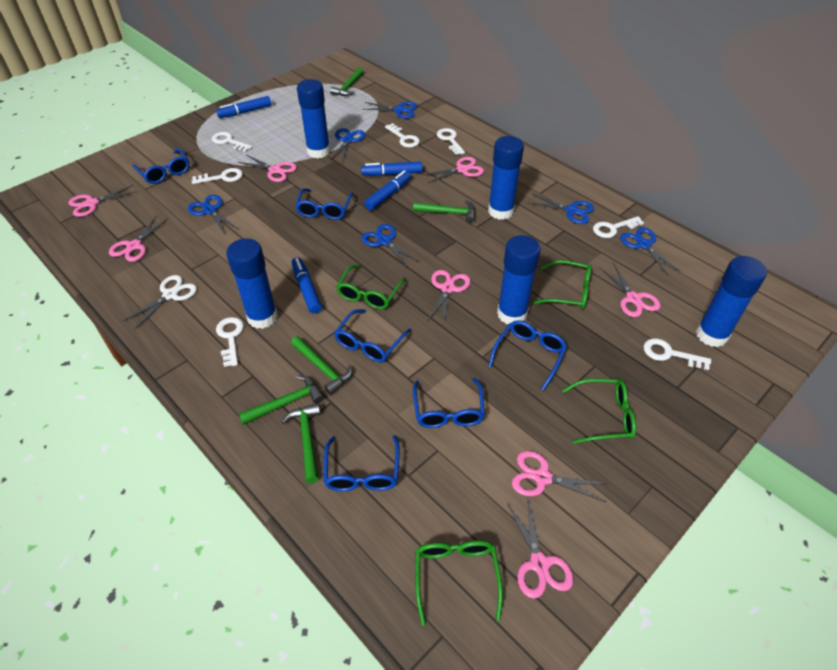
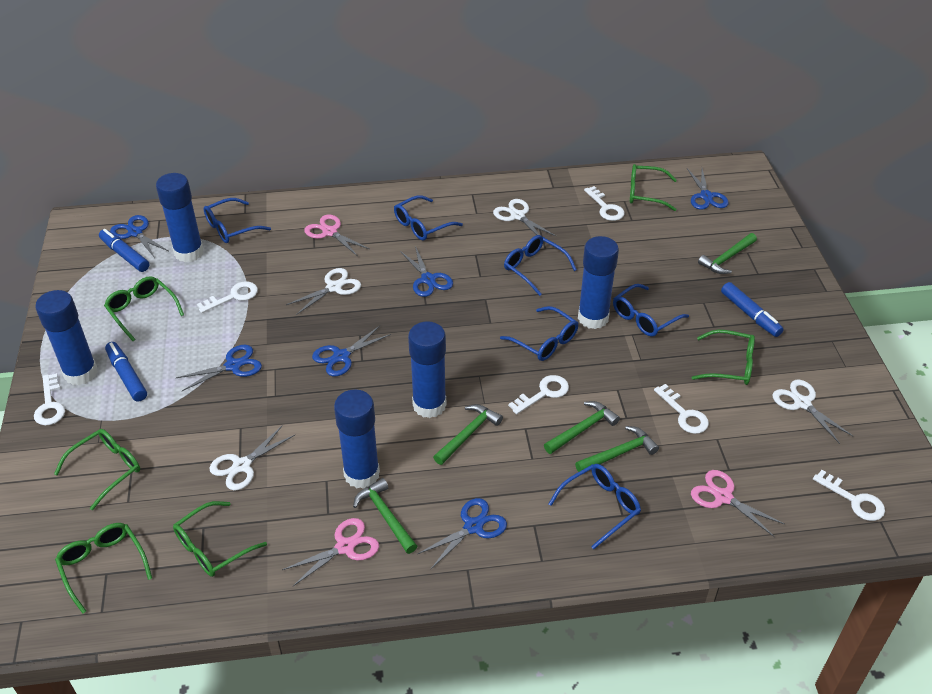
blue marker: 4 -> 3
green glasses: 4 -> 6
pink scissors: 8 -> 3
white key: 7 -> 6
white scissors: 1 -> 4

